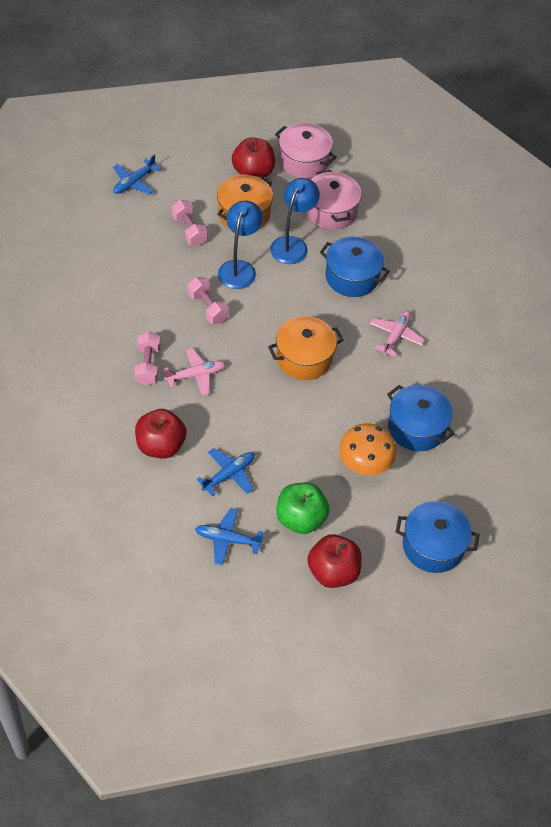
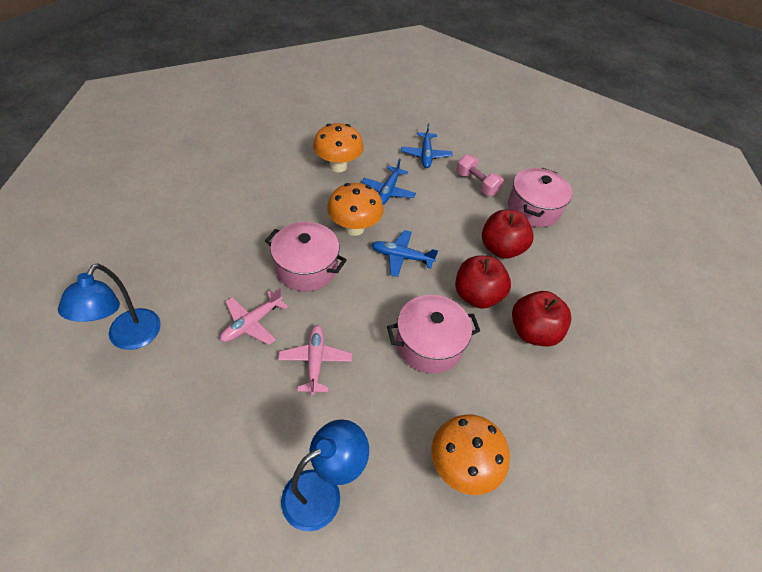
blue pot: 3 -> 0
green apple: 1 -> 0
orange mushroom: 1 -> 3
orange pot: 2 -> 0
pink dumbbell: 3 -> 1
pink pot: 2 -> 3

